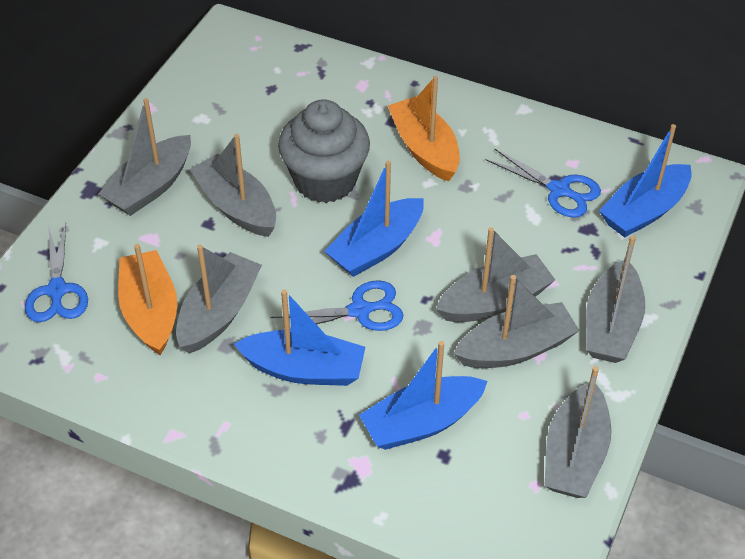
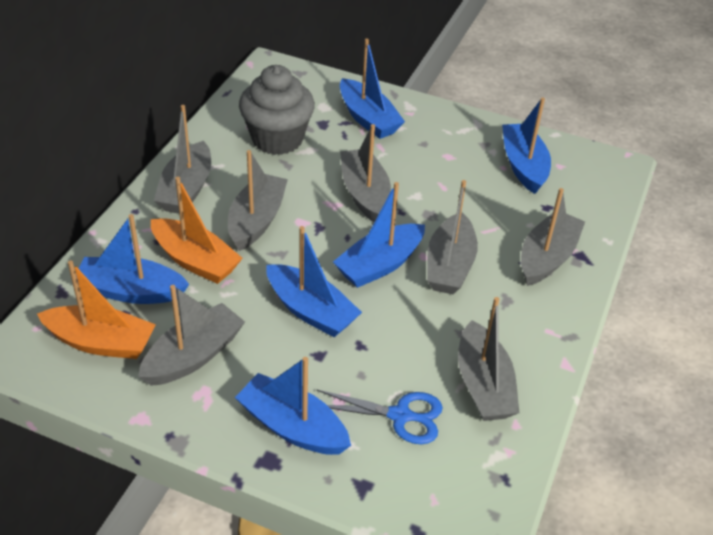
blue boat: 4 -> 6
blue scissors: 3 -> 1

